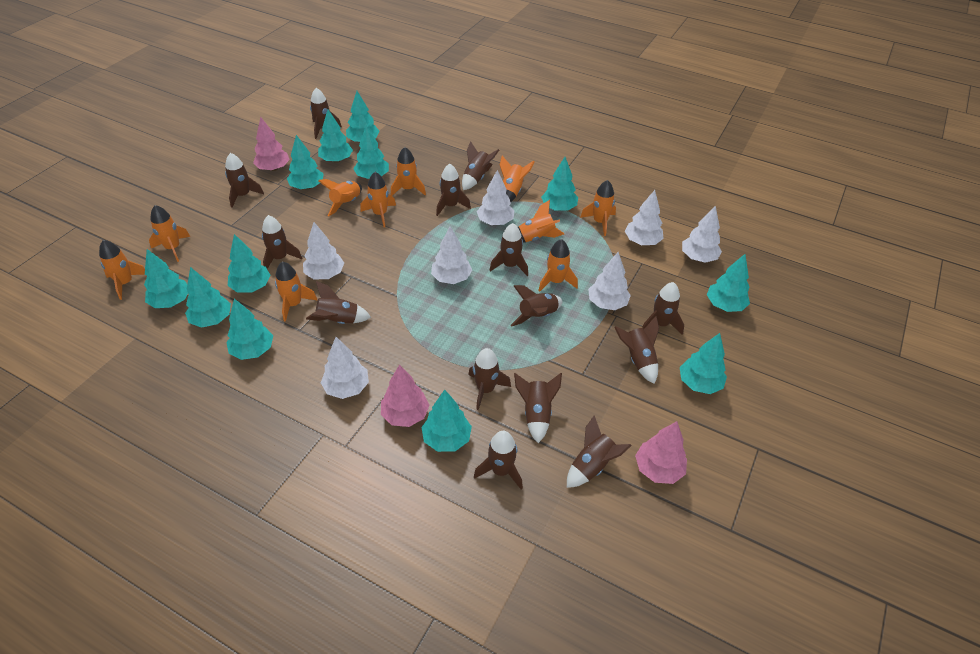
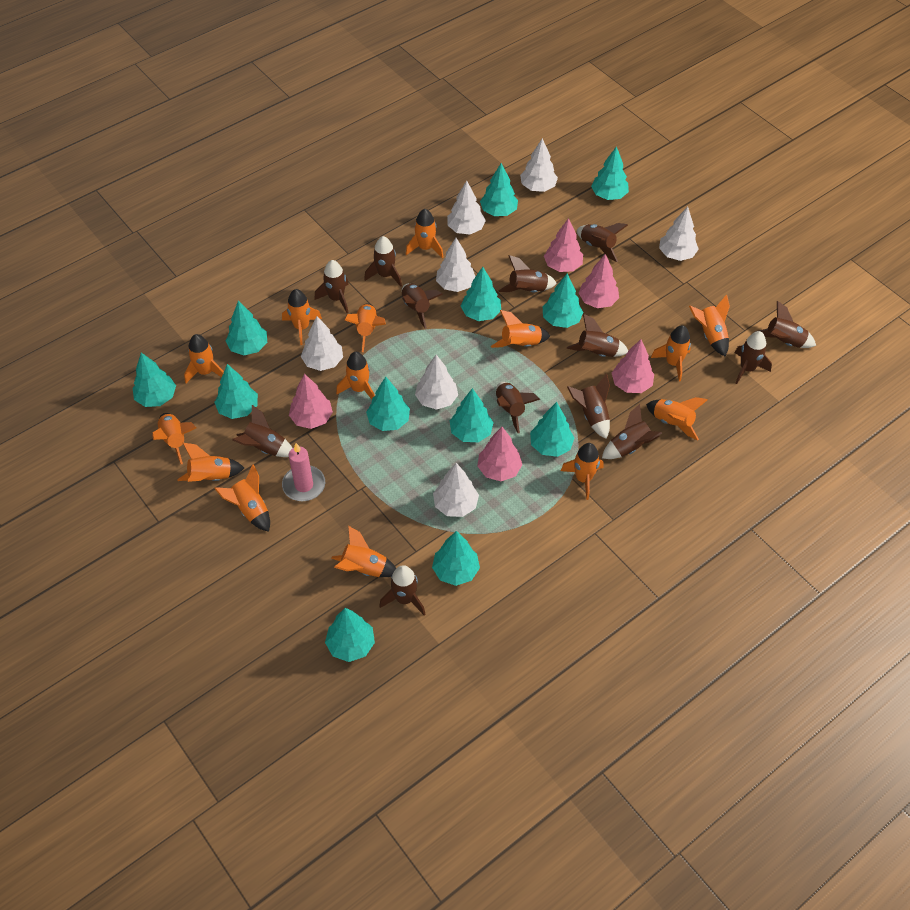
brown rocket: 14 -> 13
orange rocket: 10 -> 14
pink candle: 0 -> 1
pink tree: 3 -> 5

